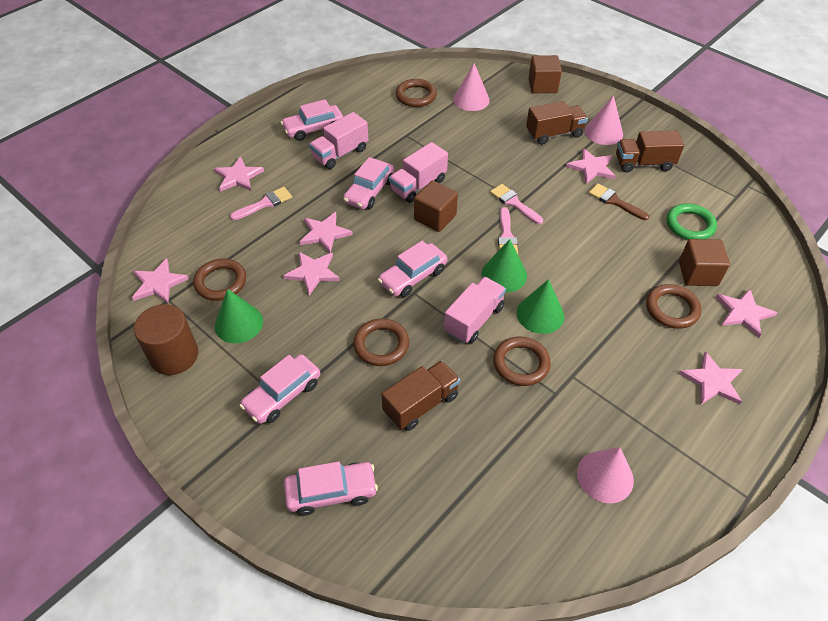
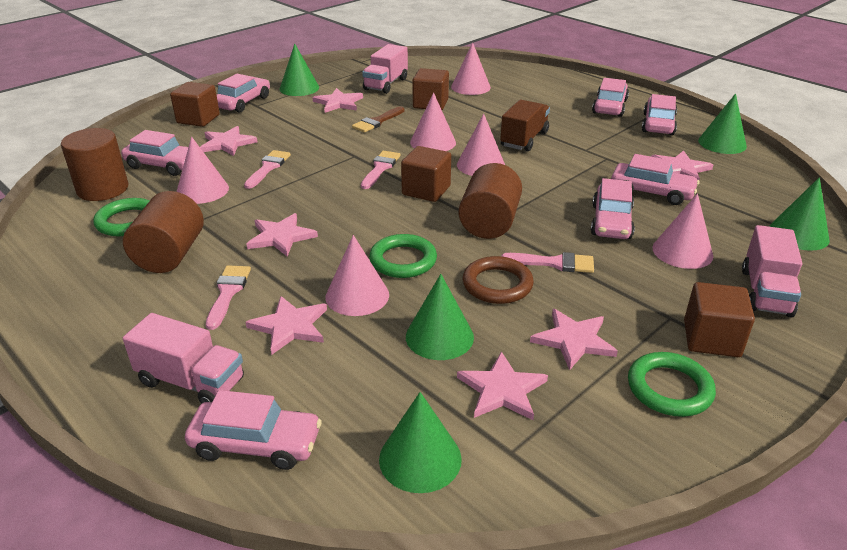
brown cube: 3 -> 4
brown cylinder: 1 -> 3
brown ring: 5 -> 1
brown truck: 3 -> 1
green cone: 3 -> 5
green ring: 1 -> 3
pink brush: 3 -> 4
pink car: 5 -> 7
pink cone: 3 -> 6

